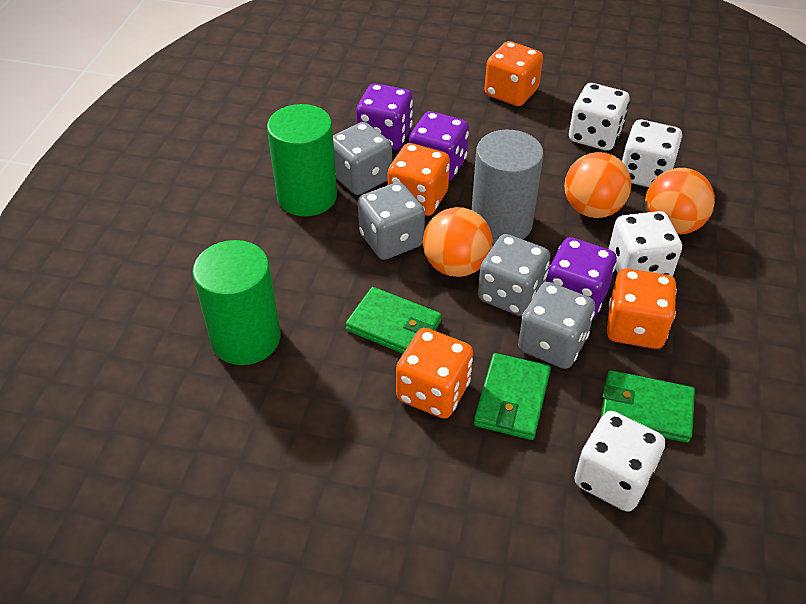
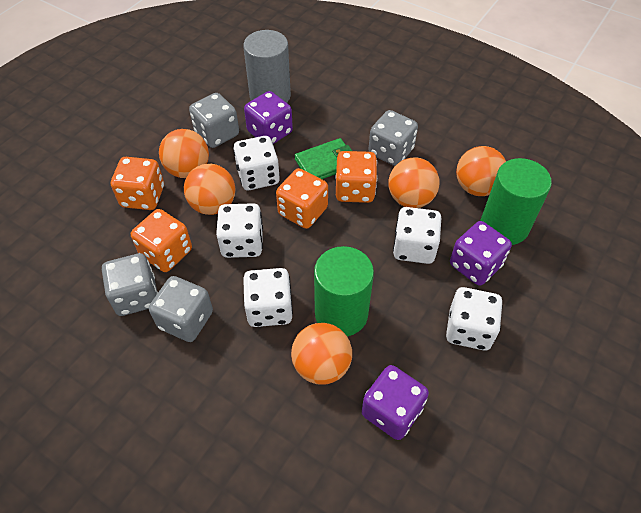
green wallet: 3 -> 1
orange ball: 3 -> 5
white dice: 4 -> 5

